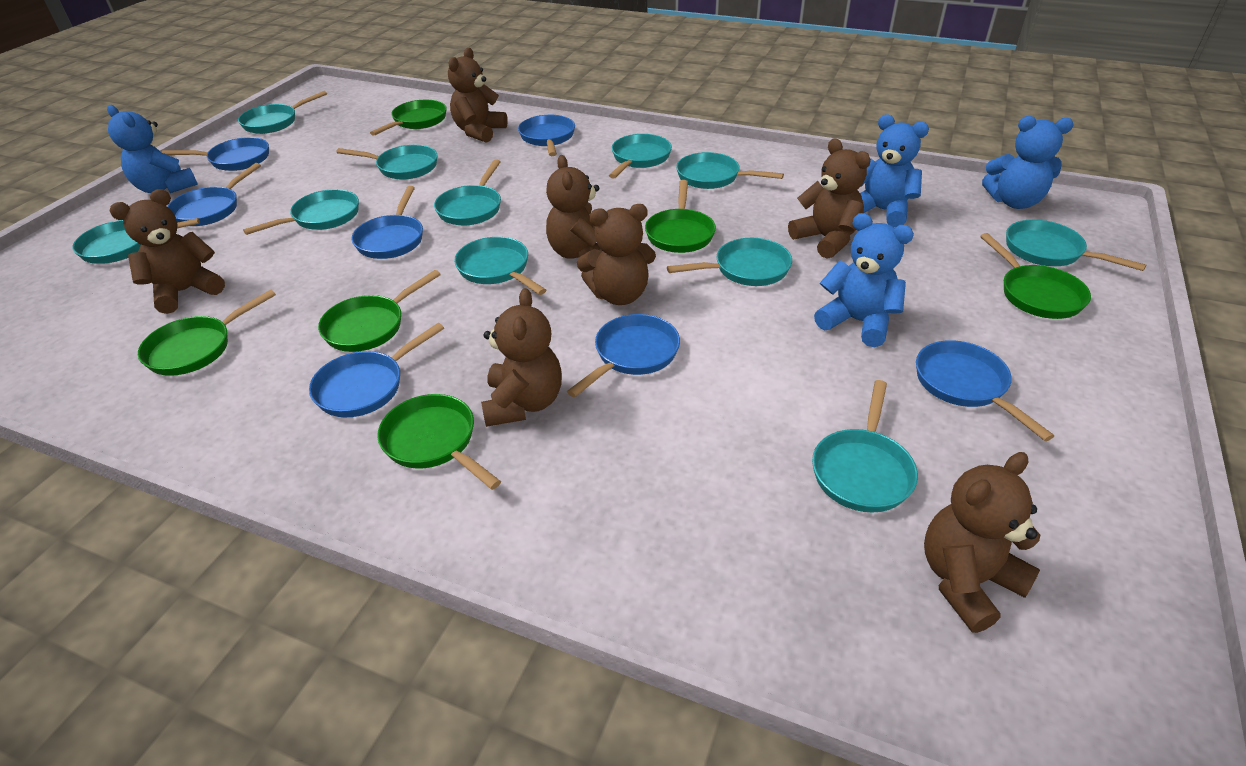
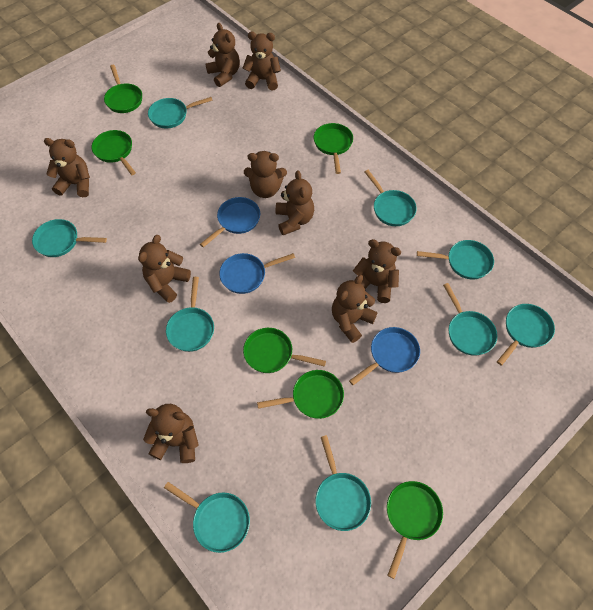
blue pan: 7 -> 3
blue teddy bear: 4 -> 0
brown teddy bear: 7 -> 9
turquoise pan: 11 -> 9

